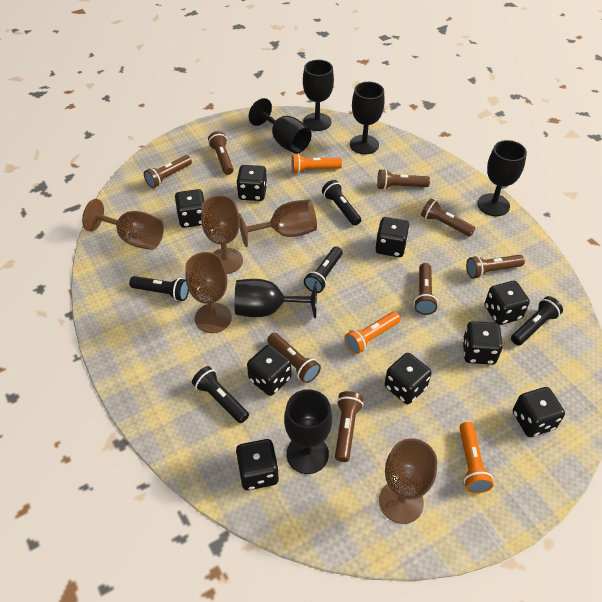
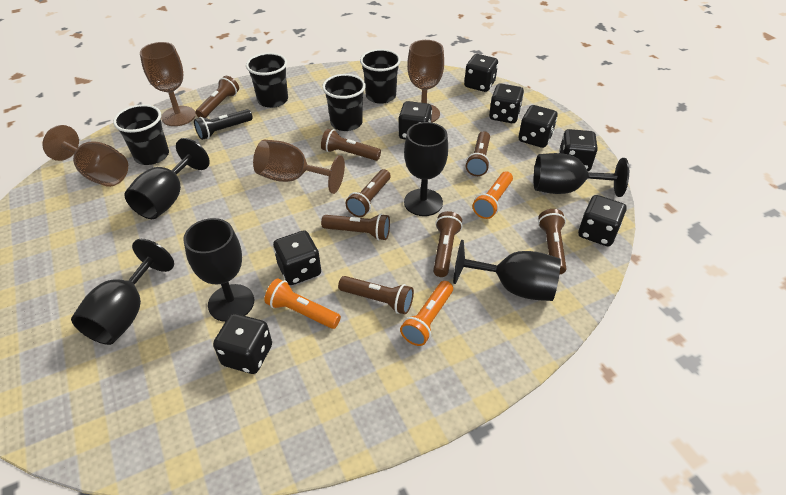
black cup: 0 -> 4
black dice: 9 -> 8
black flashlight: 5 -> 1
brown goblet: 5 -> 4

